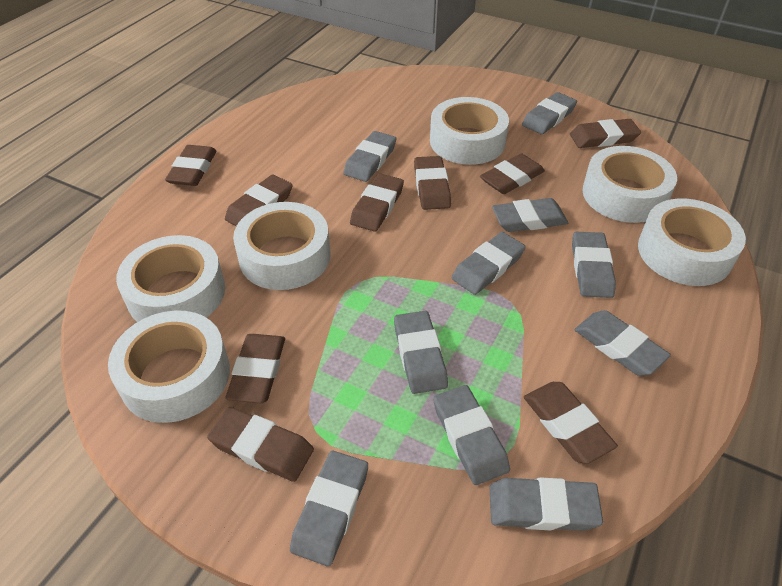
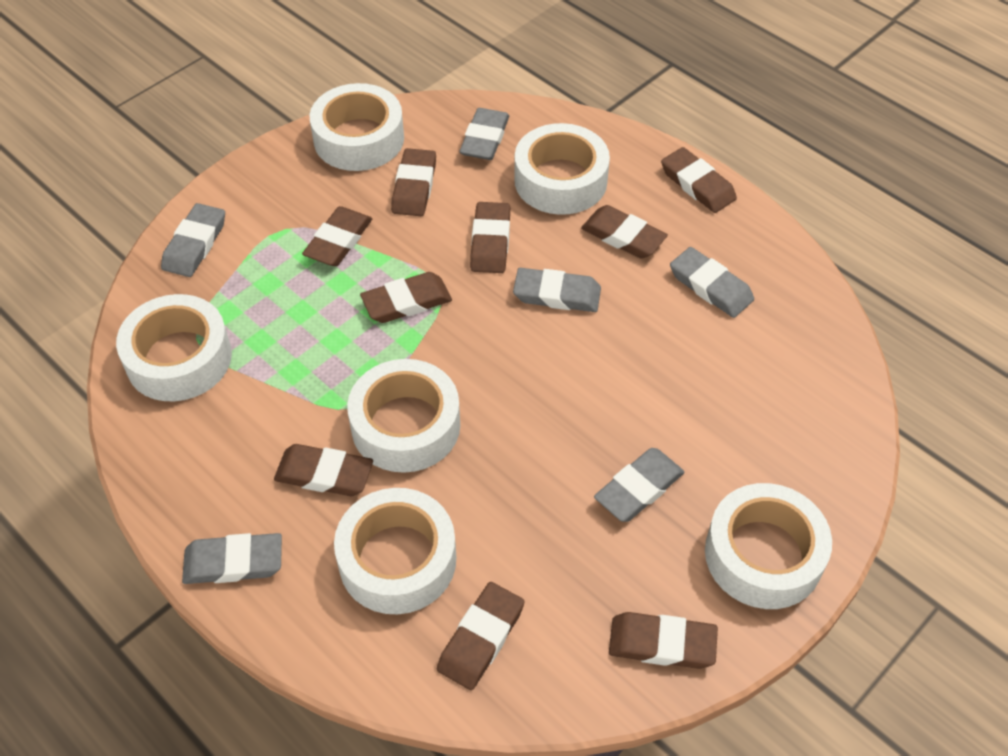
grey eraser: 10 -> 6

